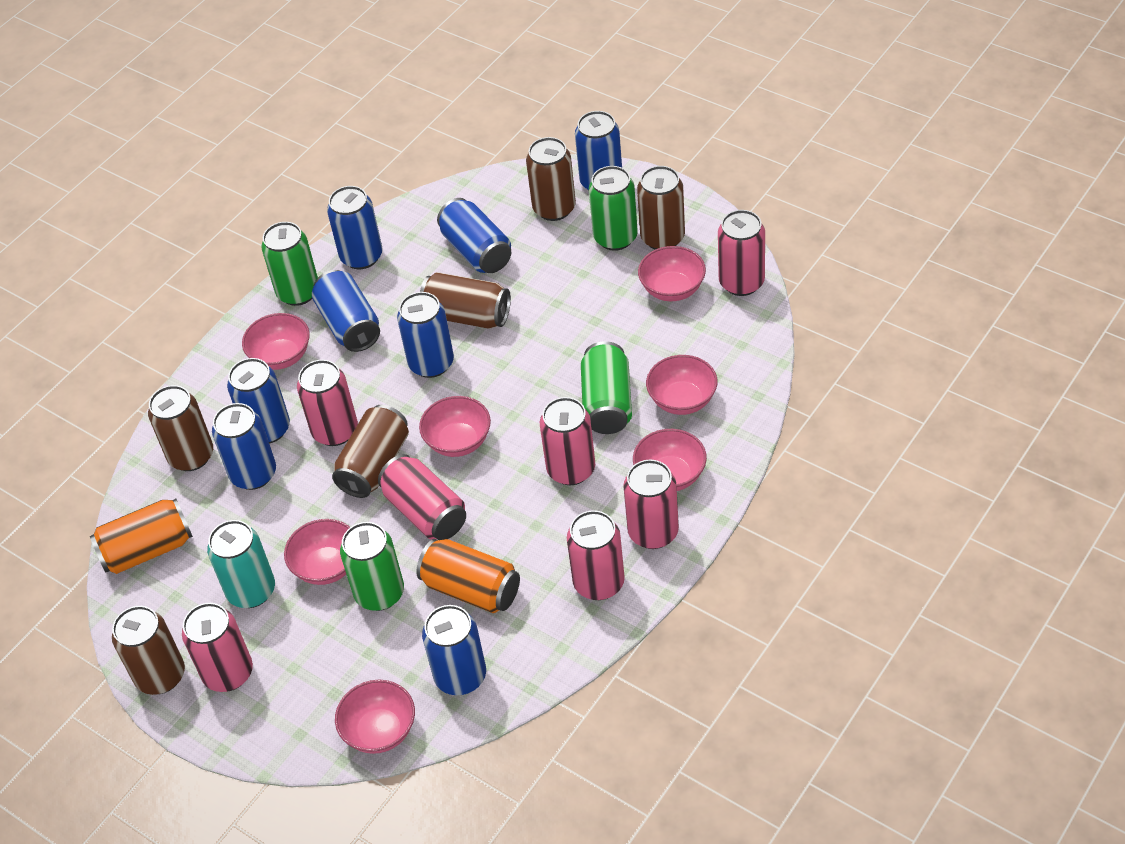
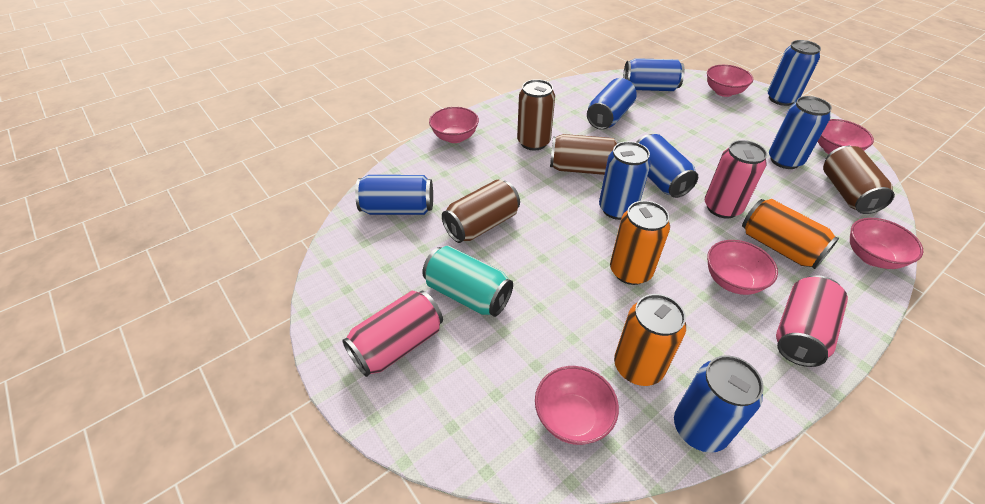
brown can: 6 -> 4
green can: 4 -> 0
orange can: 2 -> 3
pink bowl: 7 -> 6
pink can: 7 -> 3

